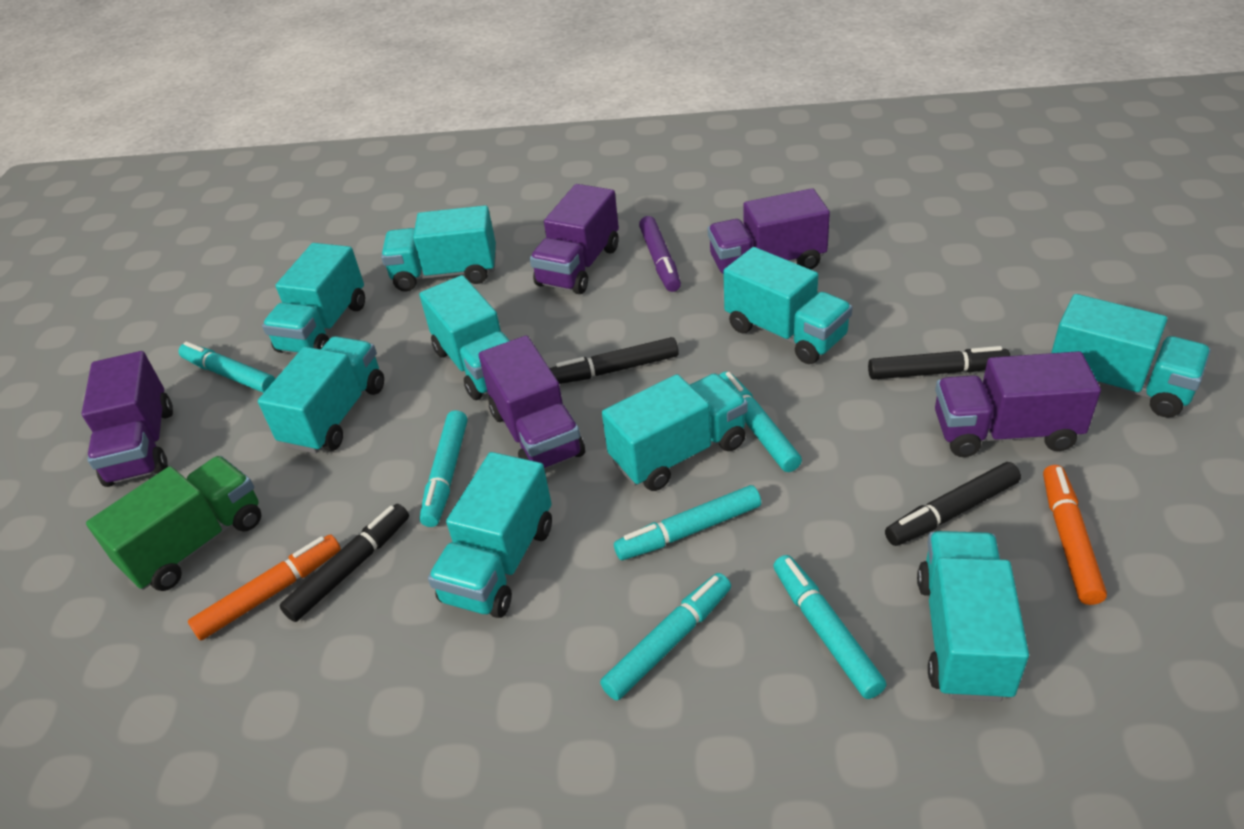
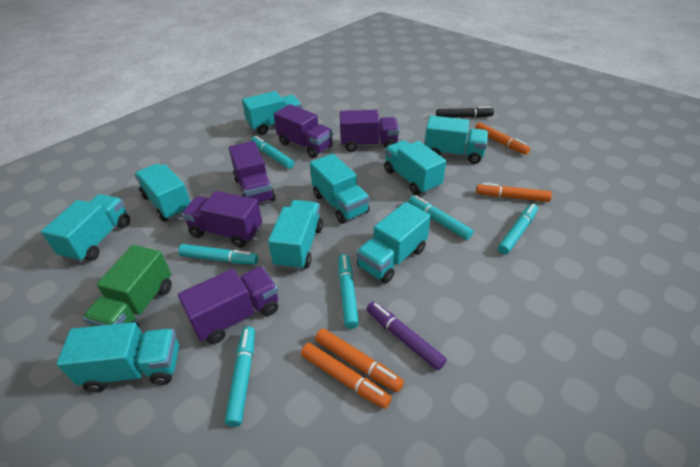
black marker: 4 -> 1
orange marker: 2 -> 4

